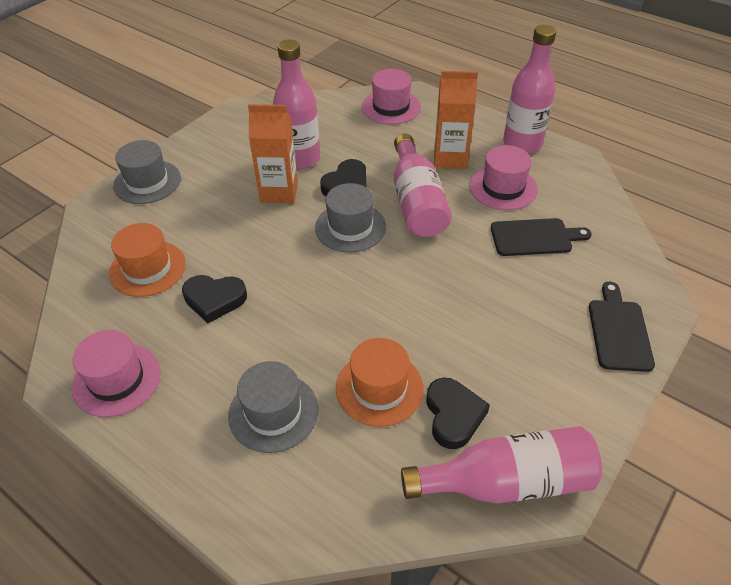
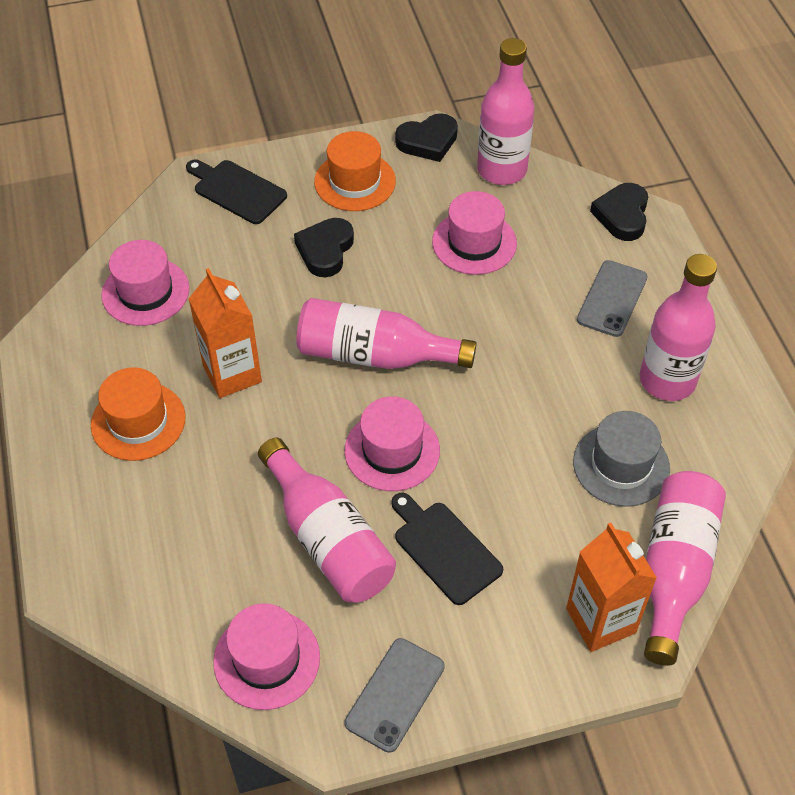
grey hat: 3 -> 1
grey phone: 0 -> 2
pink bottle: 4 -> 5
pink hat: 3 -> 4

